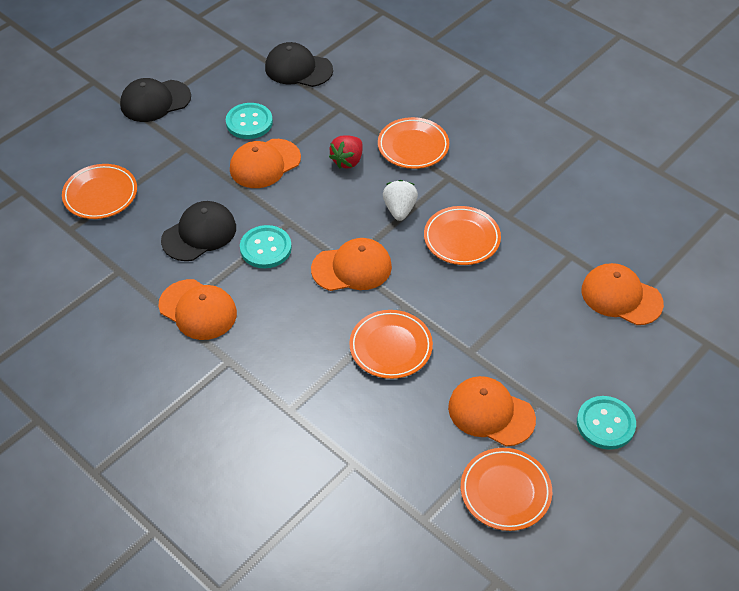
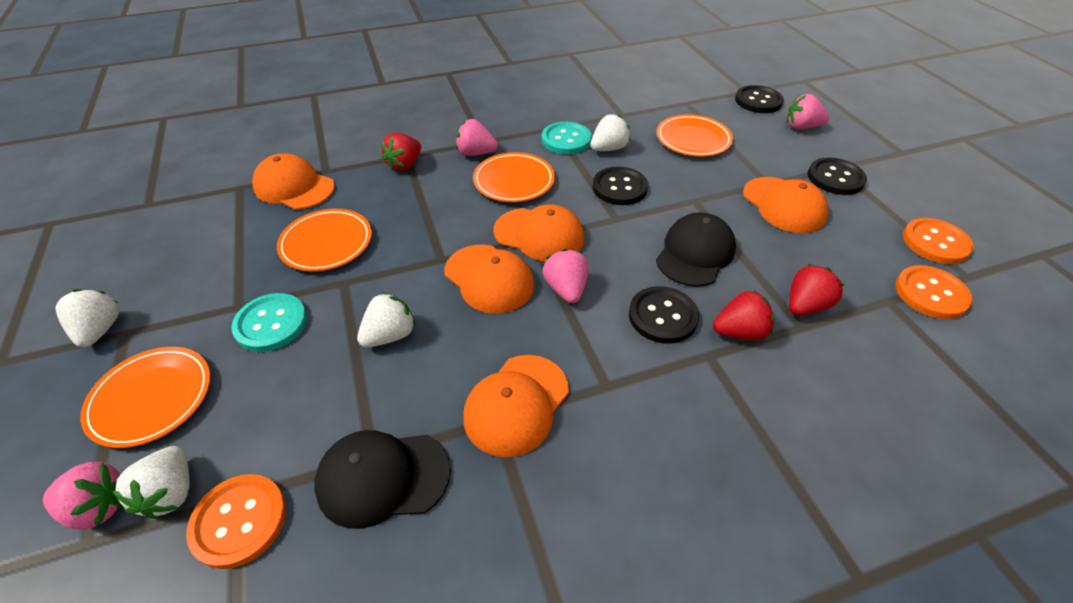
black button: 0 -> 4
black cap: 3 -> 2
orange button: 0 -> 3
orange plate: 5 -> 4
pink strawberry: 0 -> 4
red strawberry: 1 -> 3
turquoise button: 3 -> 2
white strawberry: 1 -> 4

